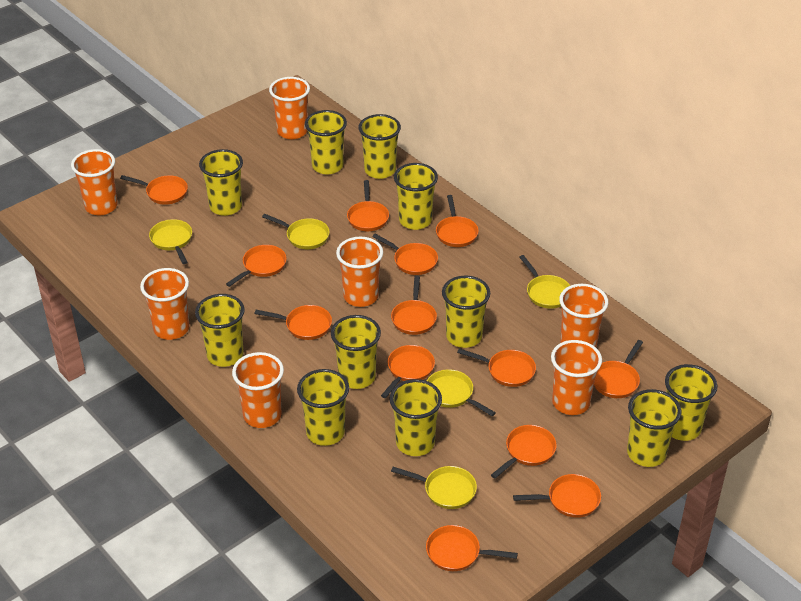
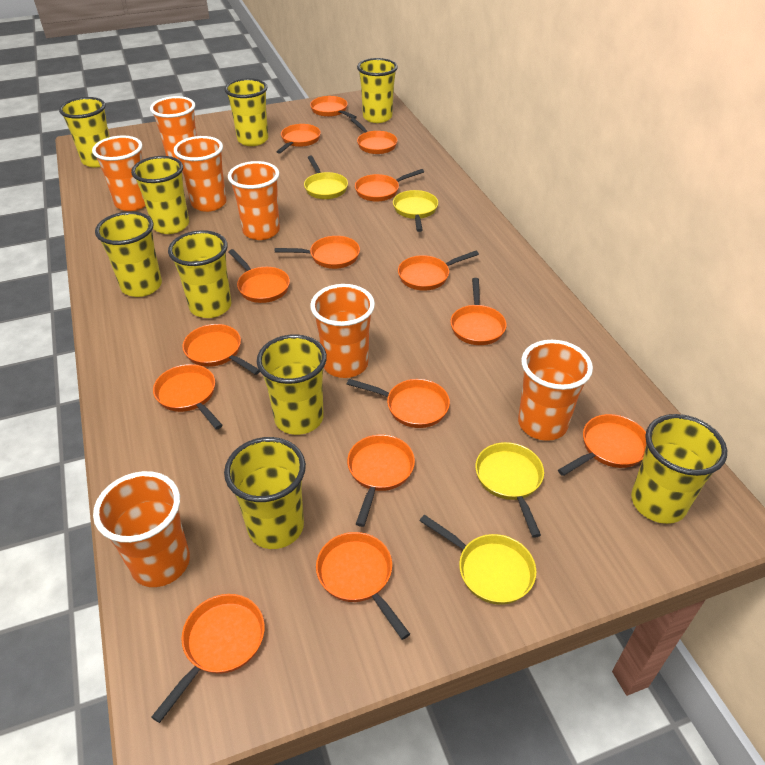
orange pan: 13 -> 15
yellow cup: 11 -> 9
yellow pan: 5 -> 4

